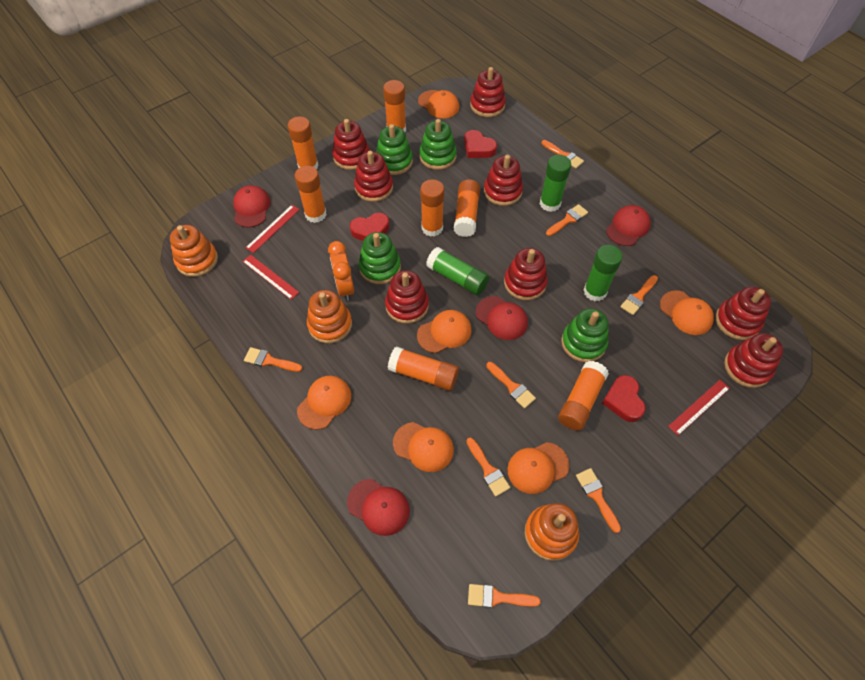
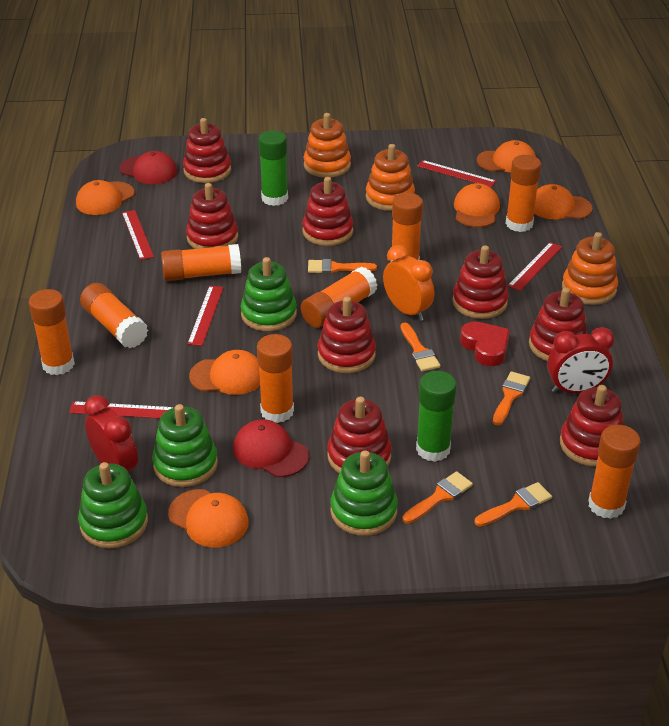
green glue stick: 3 -> 2
orange brush: 8 -> 5
orange glue stick: 7 -> 8
red cap: 4 -> 2
red clock: 0 -> 2
red heart: 3 -> 1
red ruler: 3 -> 5

